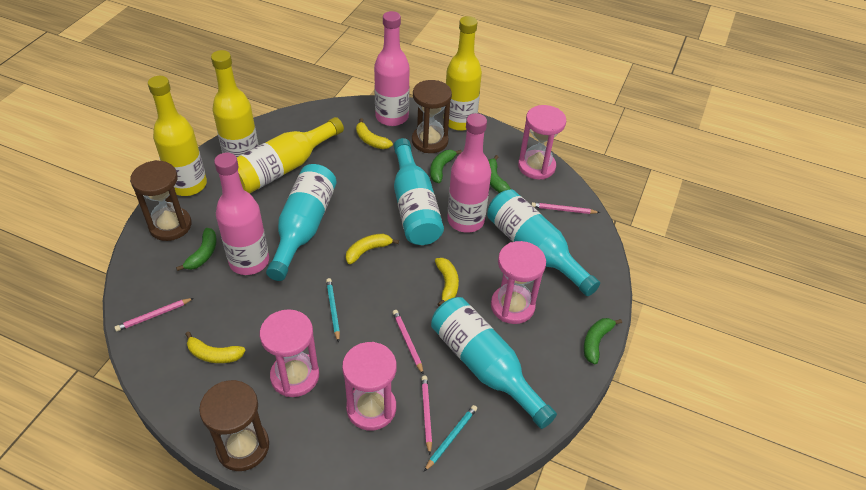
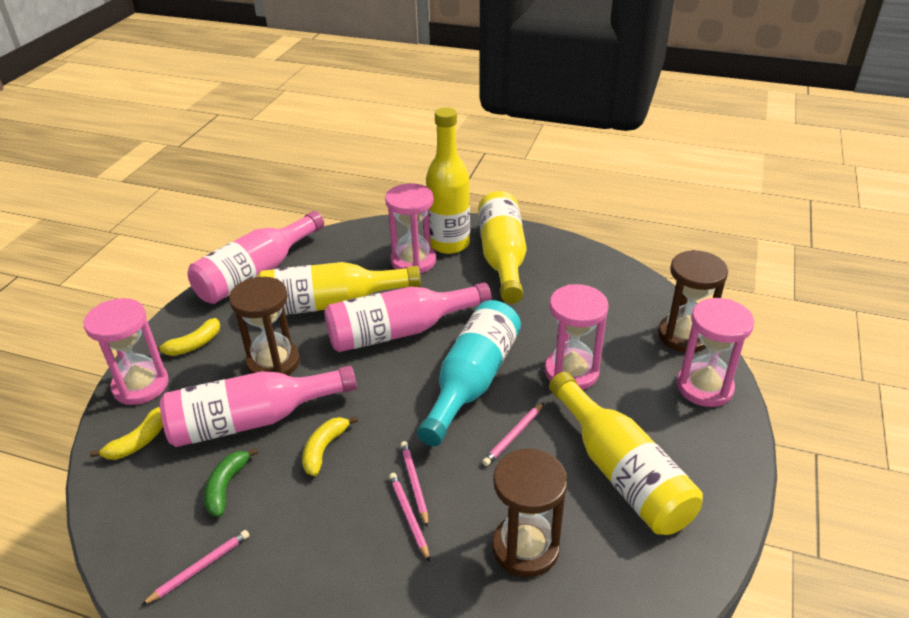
green banana: 4 -> 1
turquoise bottle: 4 -> 1
turquoise pencil: 2 -> 0
yellow banana: 4 -> 3

